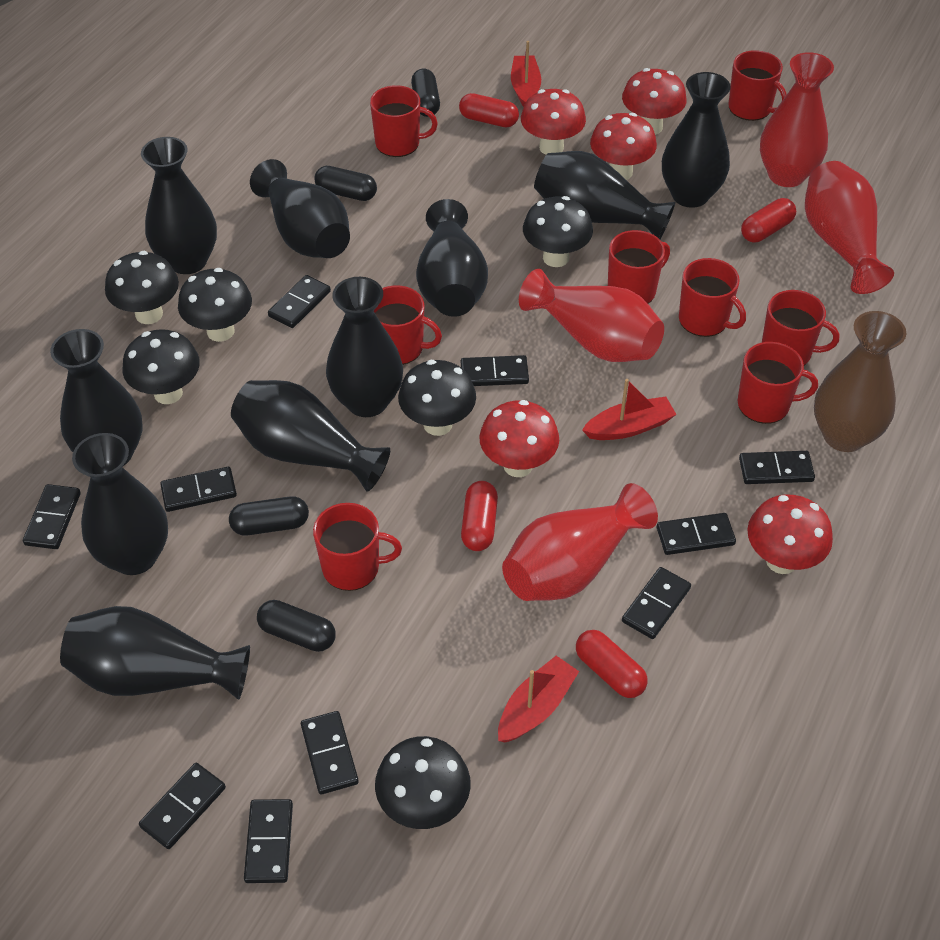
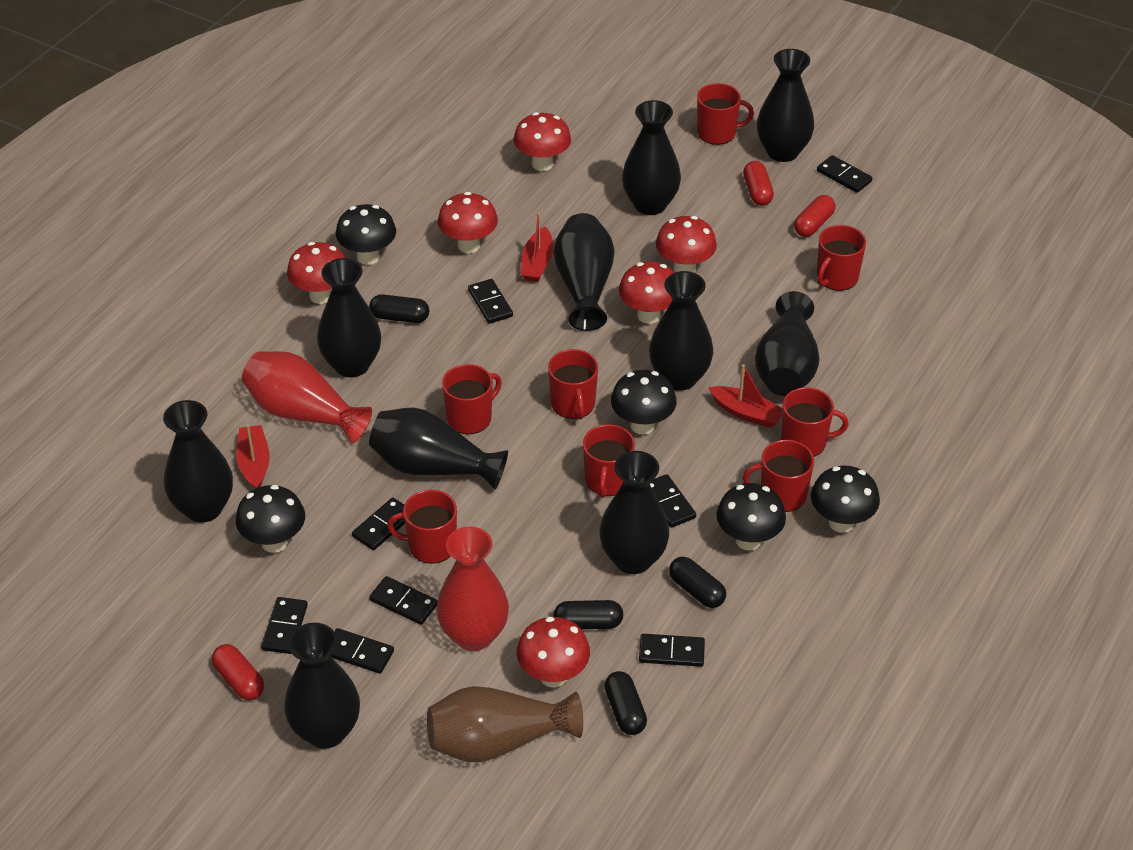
black domino: 10 -> 8
black mushroom: 6 -> 5
red capsule: 4 -> 3
red mushroom: 5 -> 6
red vase: 4 -> 2

